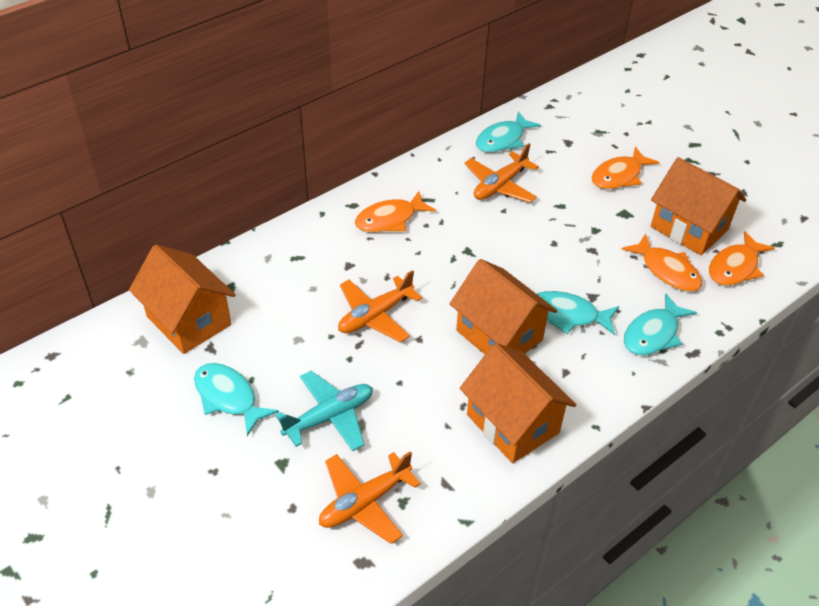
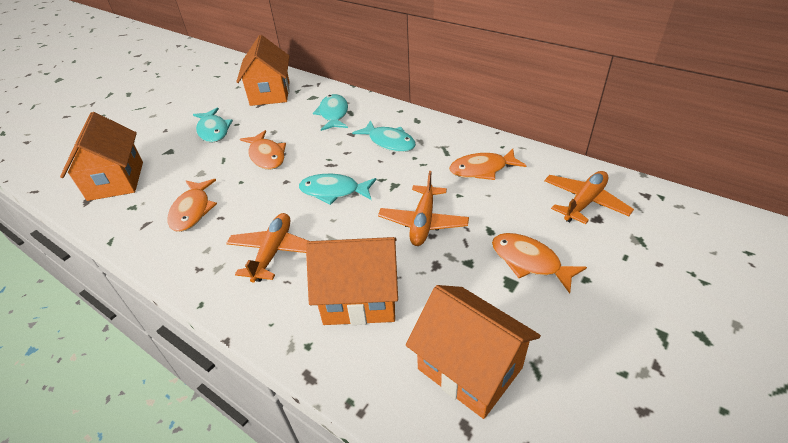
turquoise plane: 1 -> 0

